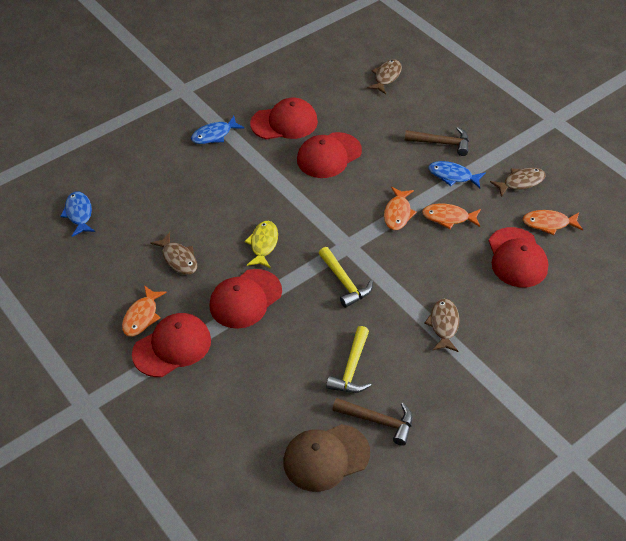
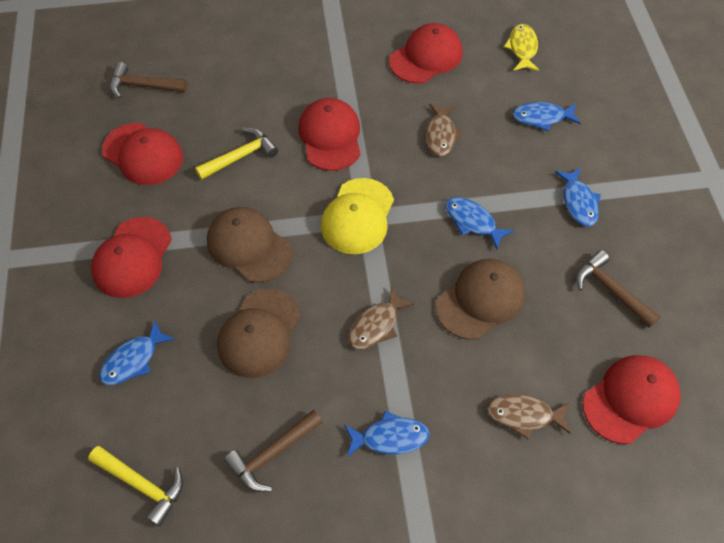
blue fish: 3 -> 5
brown cap: 1 -> 3
brown fish: 4 -> 3
brown hammer: 2 -> 3
orange fish: 4 -> 0
yellow cap: 0 -> 1

